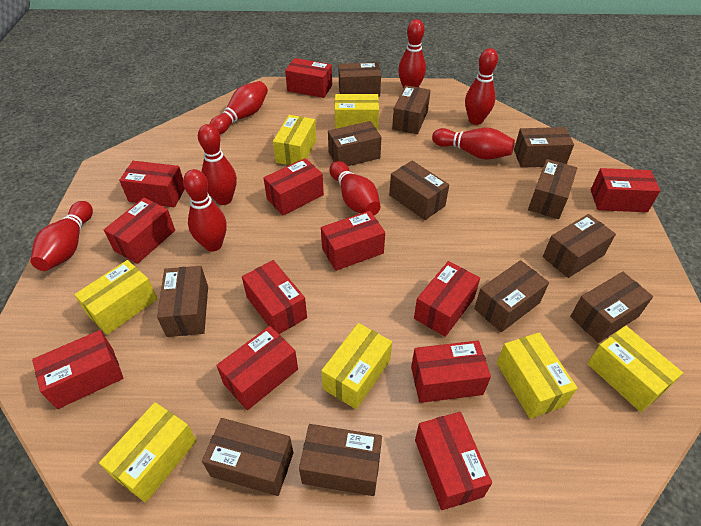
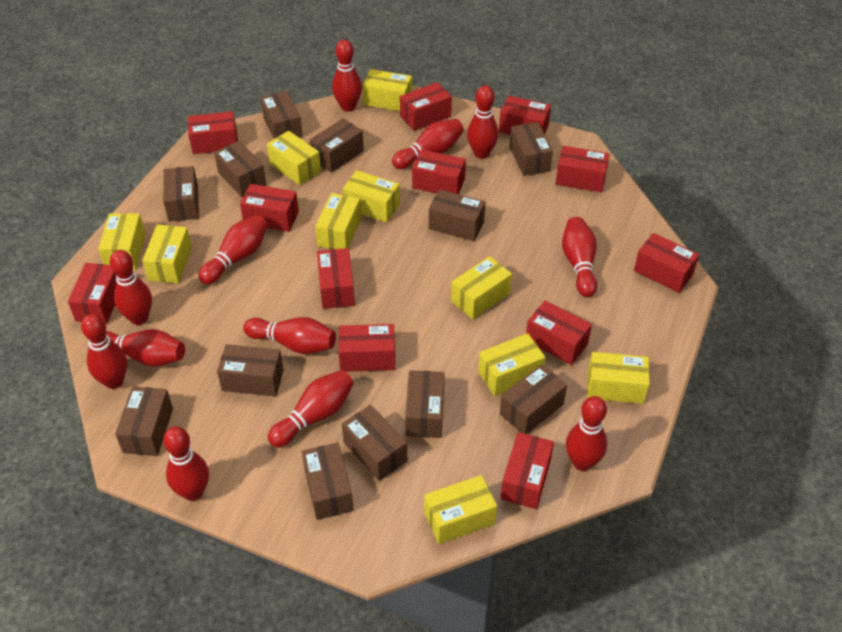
red bowling pin: 8 -> 12
yellow box: 7 -> 10

